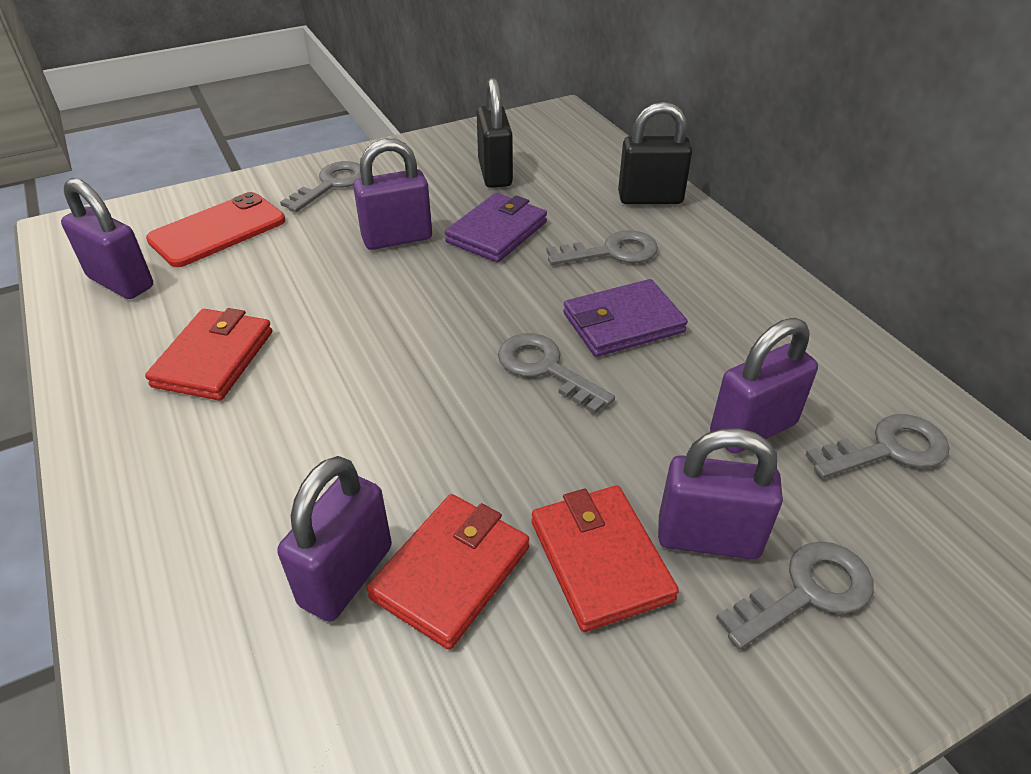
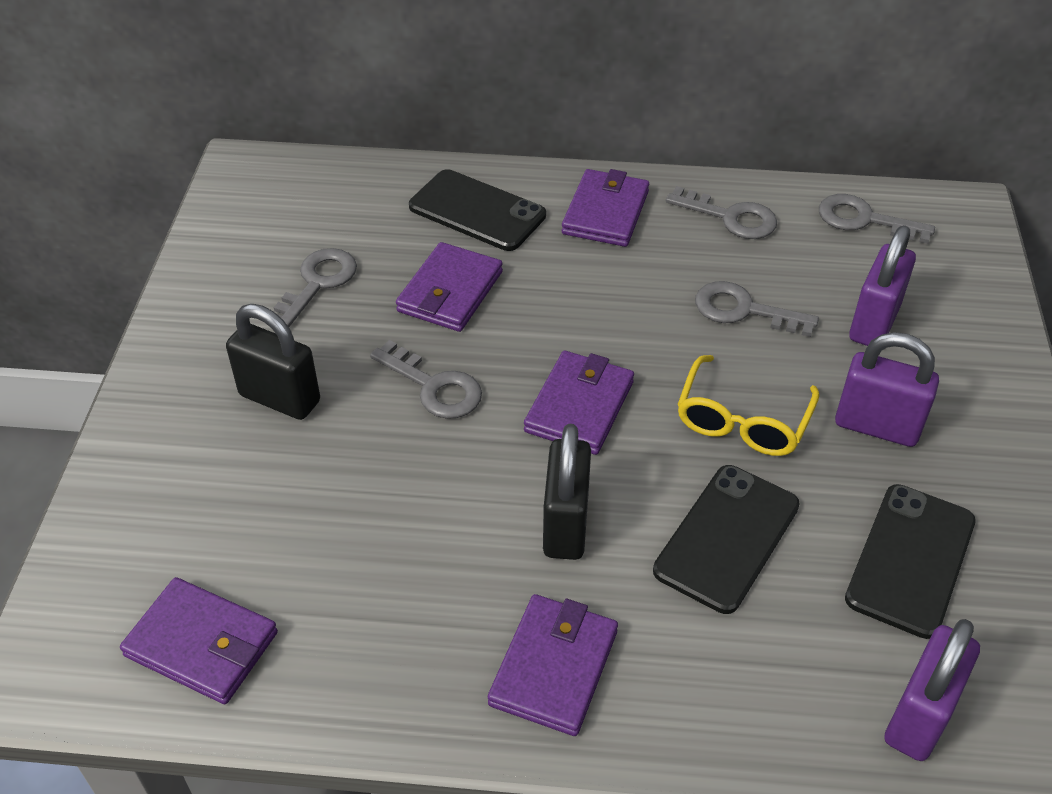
black phone: 0 -> 3
purple padlock: 5 -> 3
purple wallet: 2 -> 5
red phone: 1 -> 0
red wallet: 3 -> 0
yellow glasses: 0 -> 1

